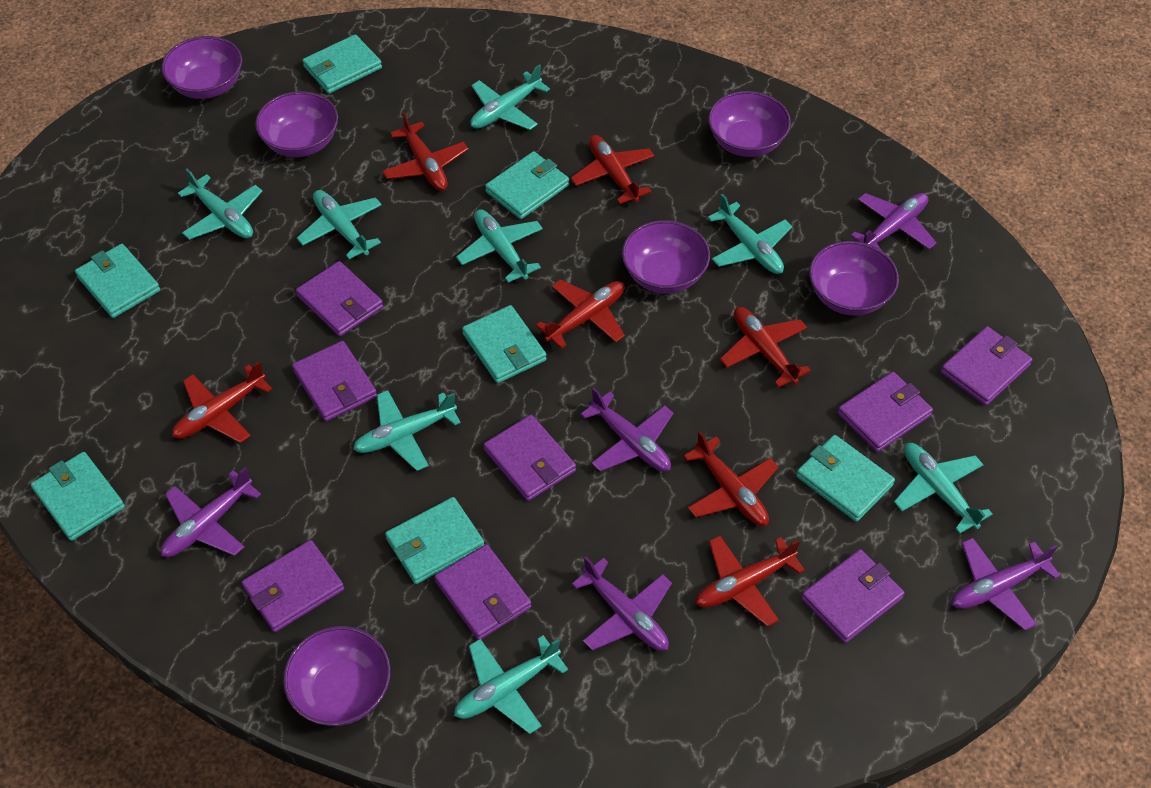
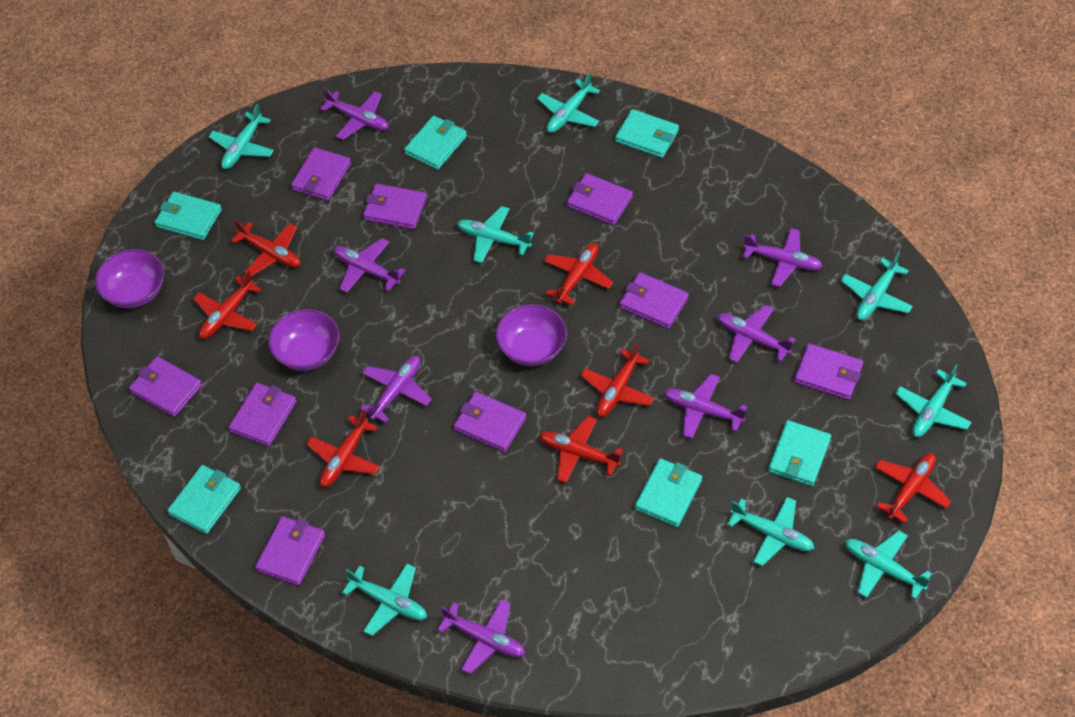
purple bowl: 6 -> 3
purple plane: 5 -> 7
purple wallet: 8 -> 9
turquoise wallet: 7 -> 6

